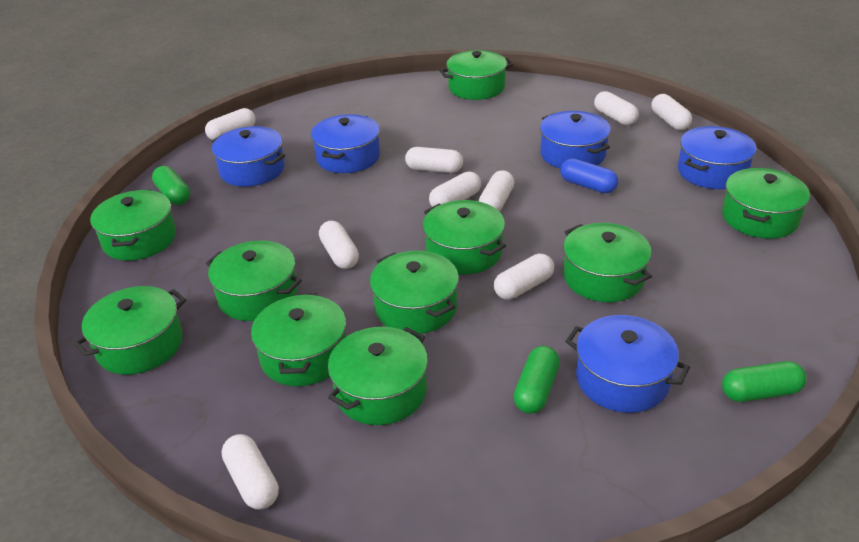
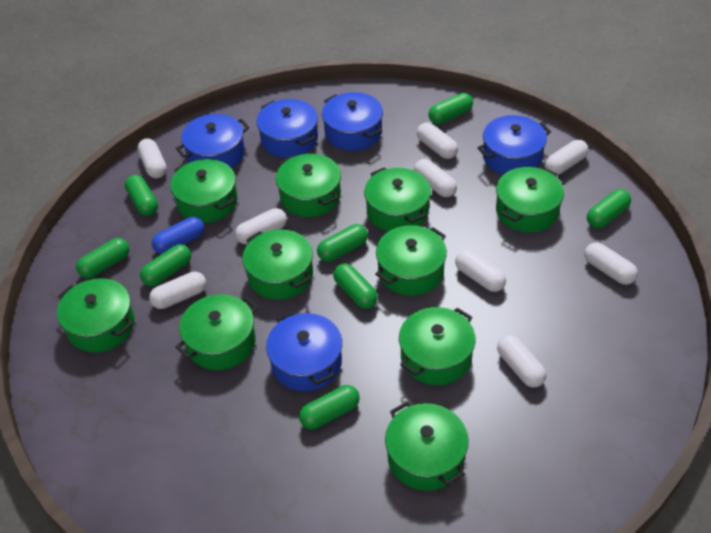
green capsule: 3 -> 8

